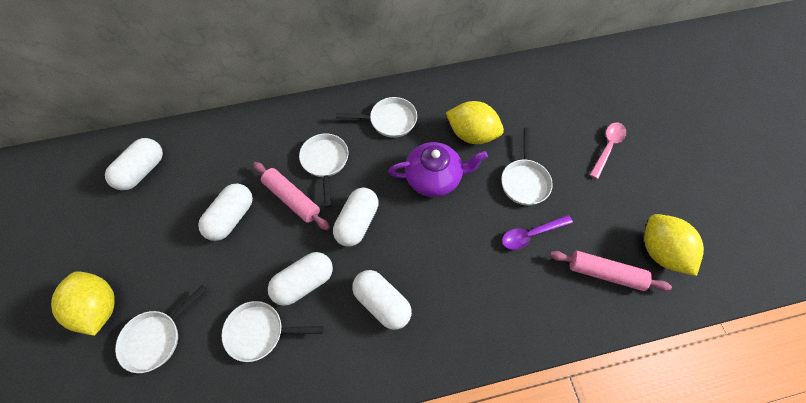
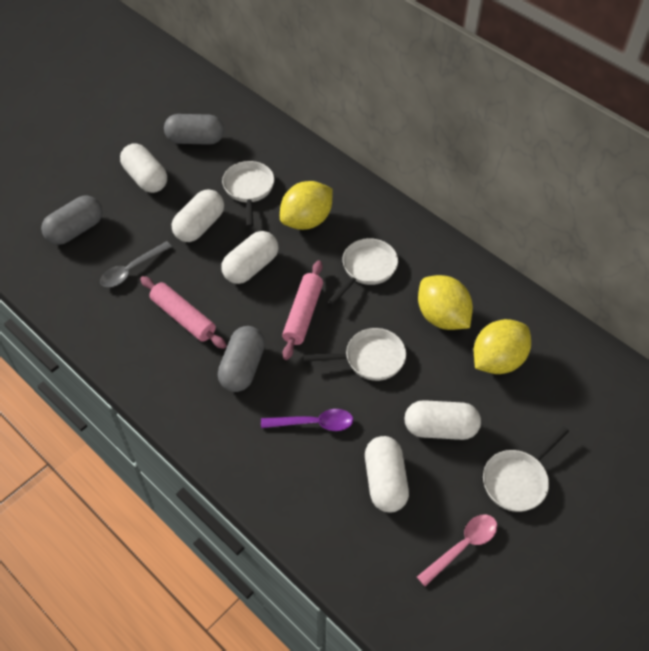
grey capsule: 0 -> 3
grey spoon: 0 -> 1
purple teapot: 1 -> 0
white pan: 5 -> 4

